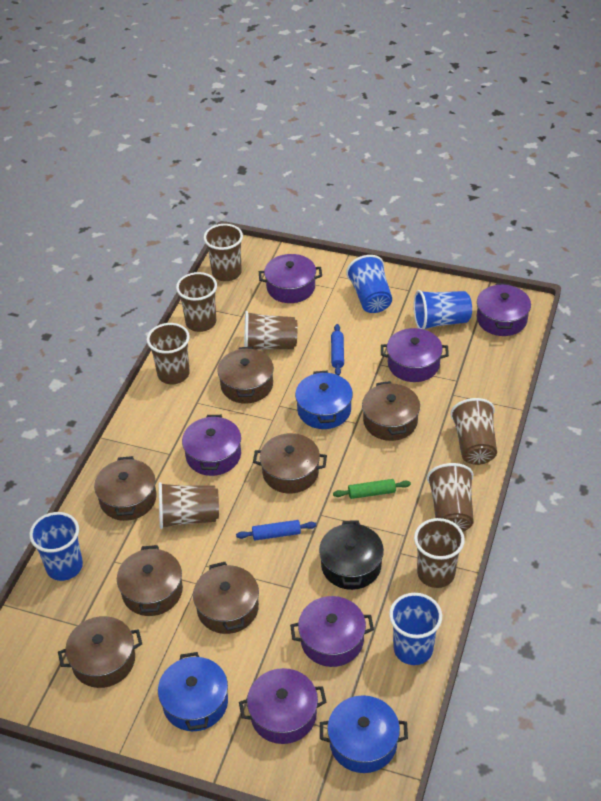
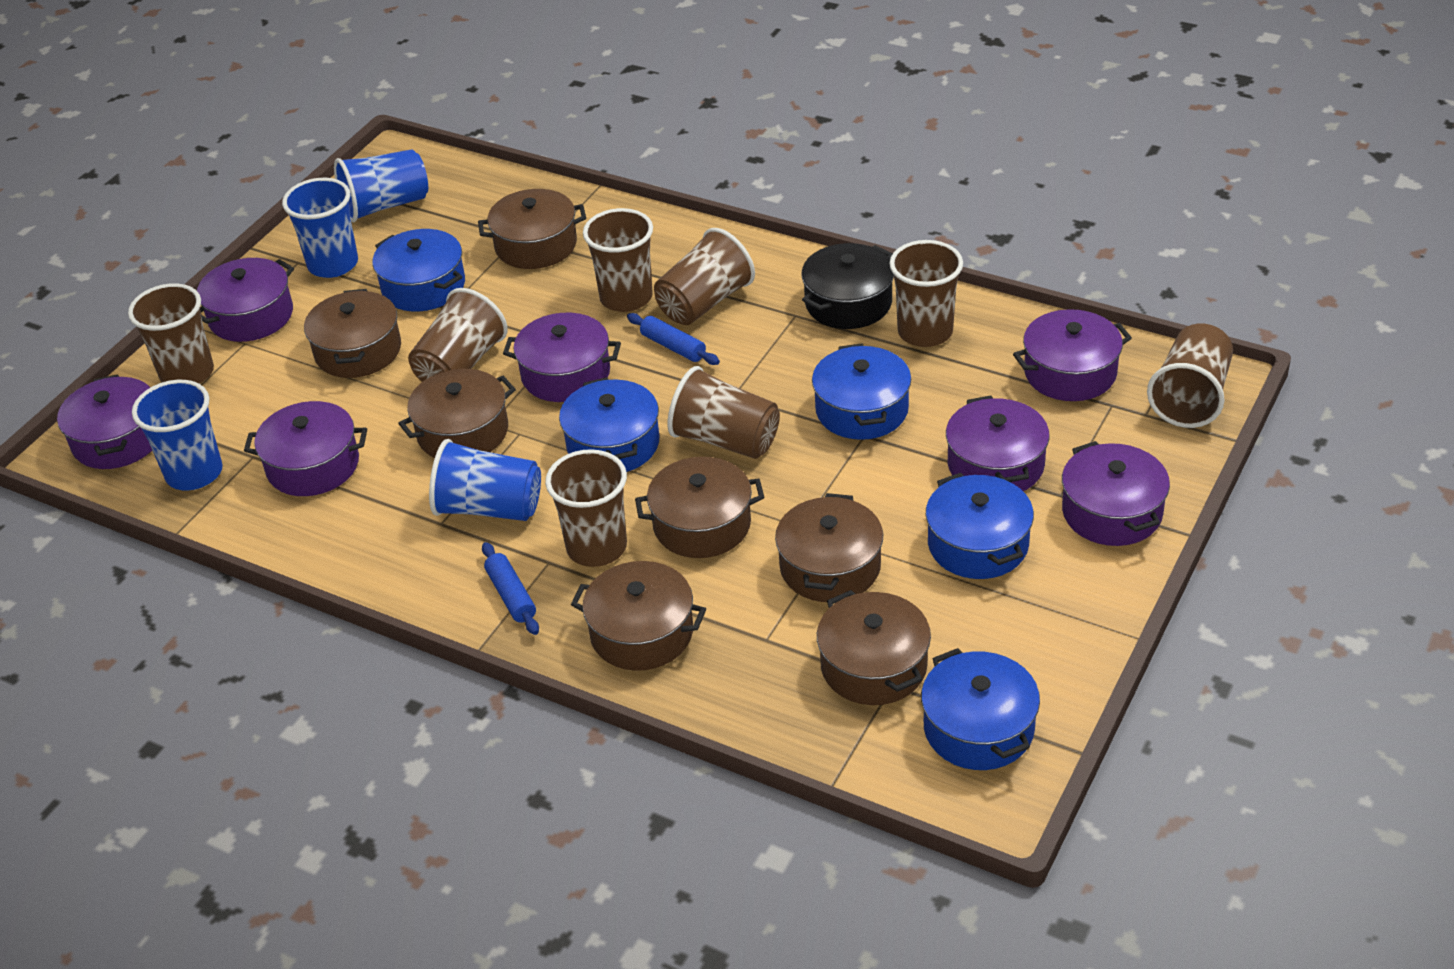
blue pot: 3 -> 5
green rolling pin: 1 -> 0
purple pot: 6 -> 7

